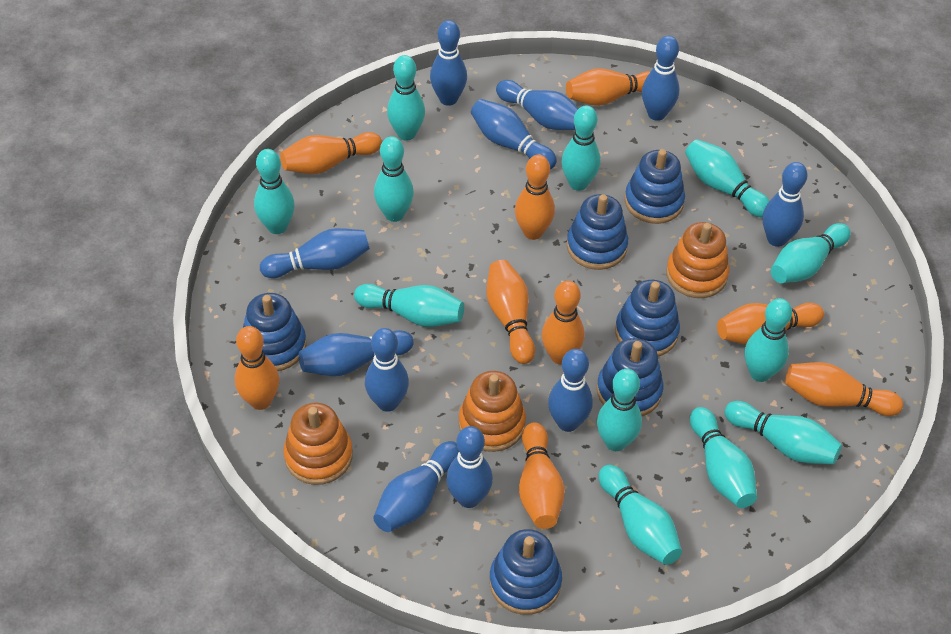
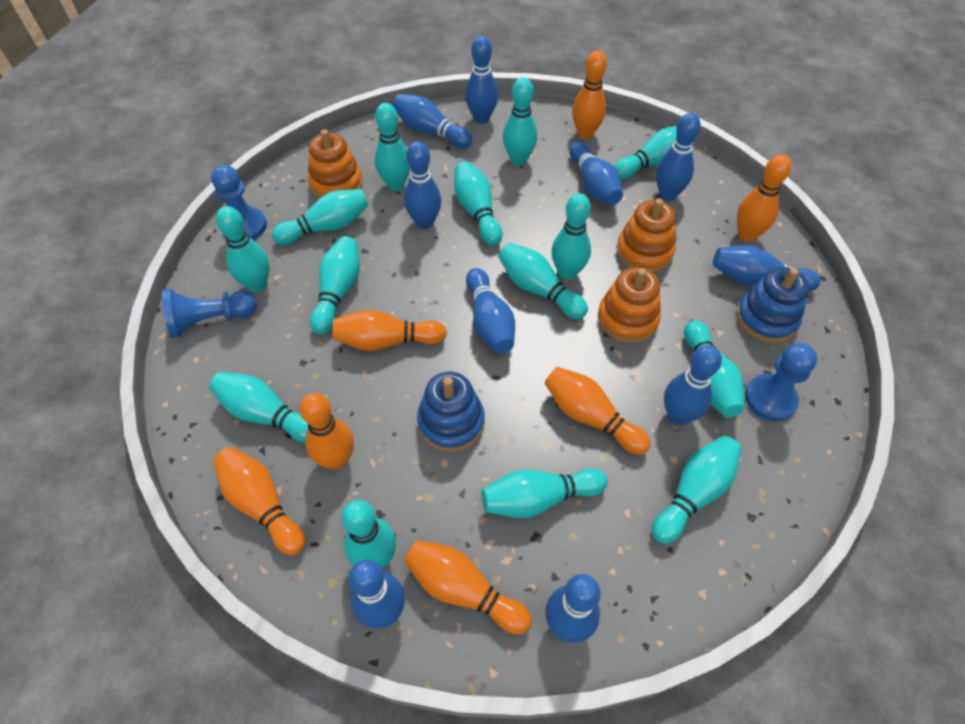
blue bowling pin: 11 -> 10
blue pawn: 0 -> 3
blue stacking toy: 6 -> 2
orange bowling pin: 9 -> 7
turquoise bowling pin: 12 -> 14

